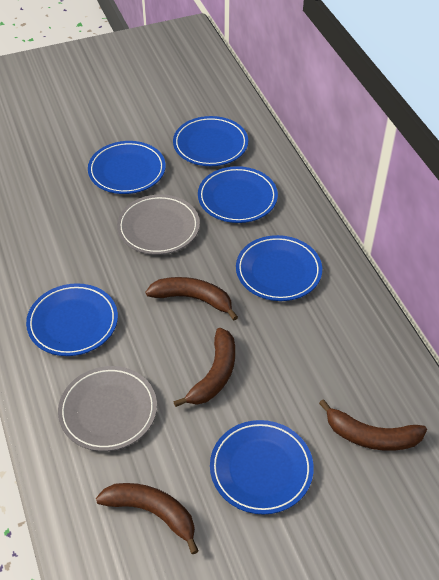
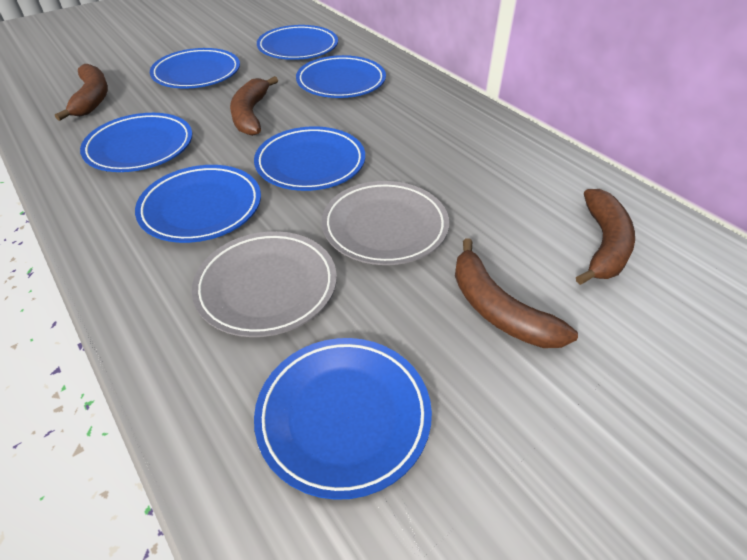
blue plate: 6 -> 7

